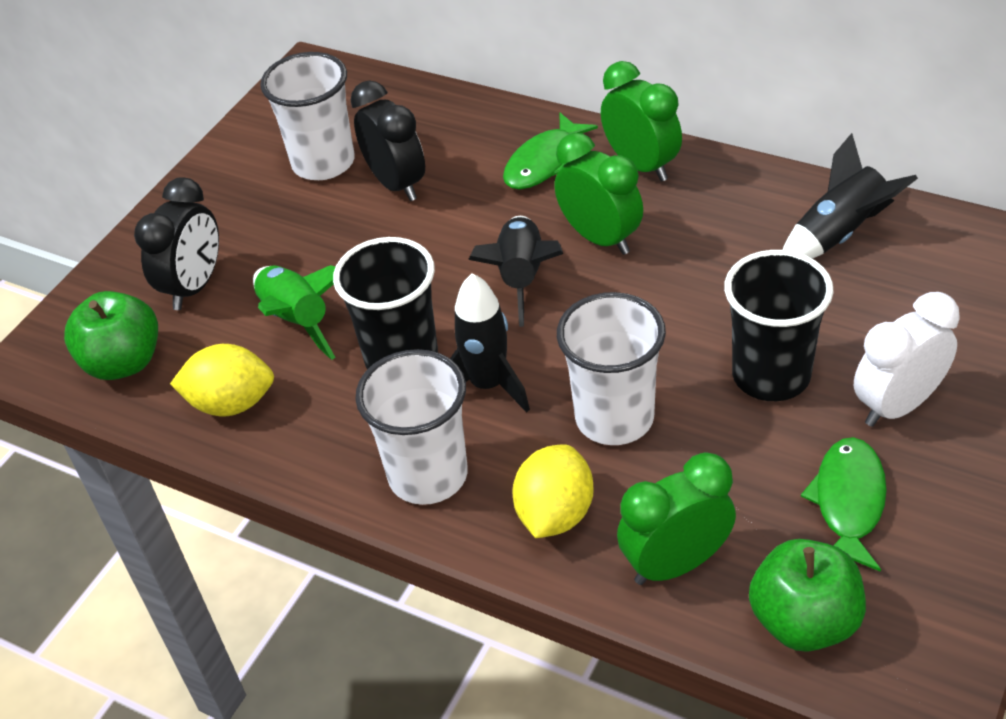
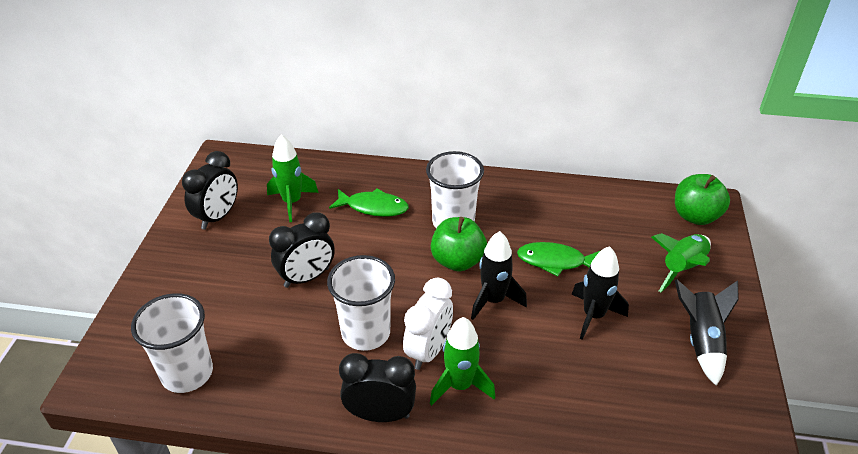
black clock: 2 -> 3
black cup: 2 -> 0
green clock: 3 -> 0
green rocket: 1 -> 3
yellow lemon: 2 -> 0

